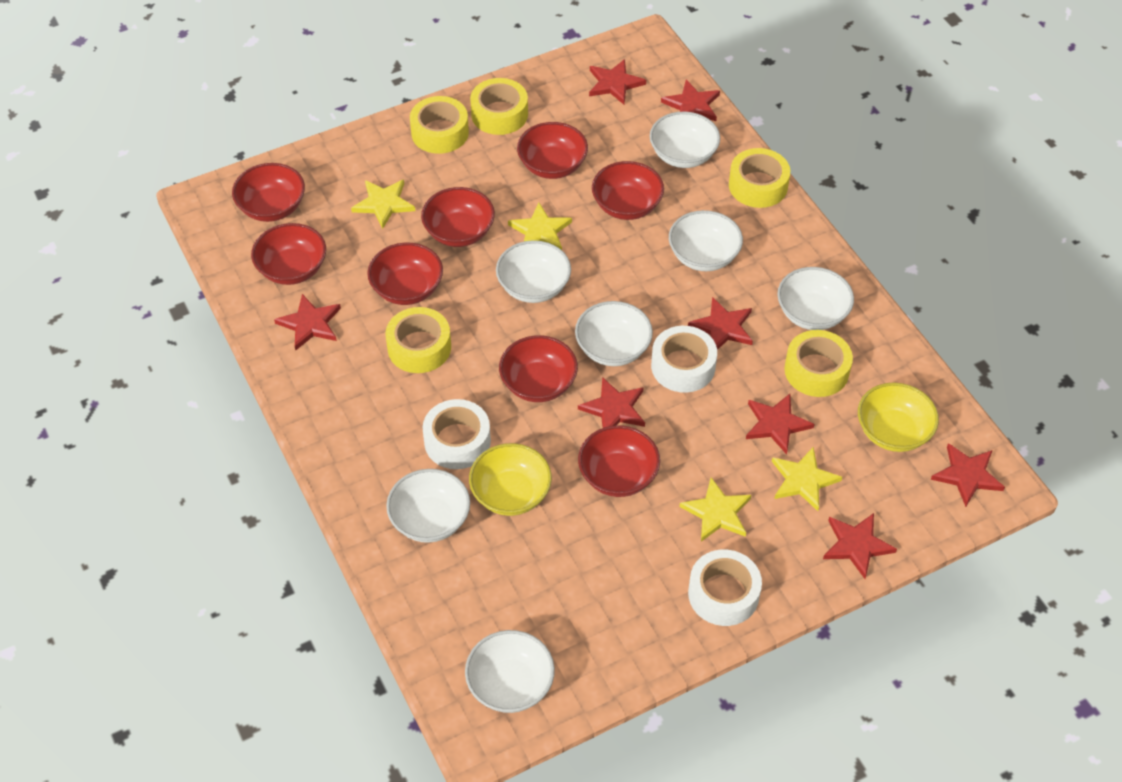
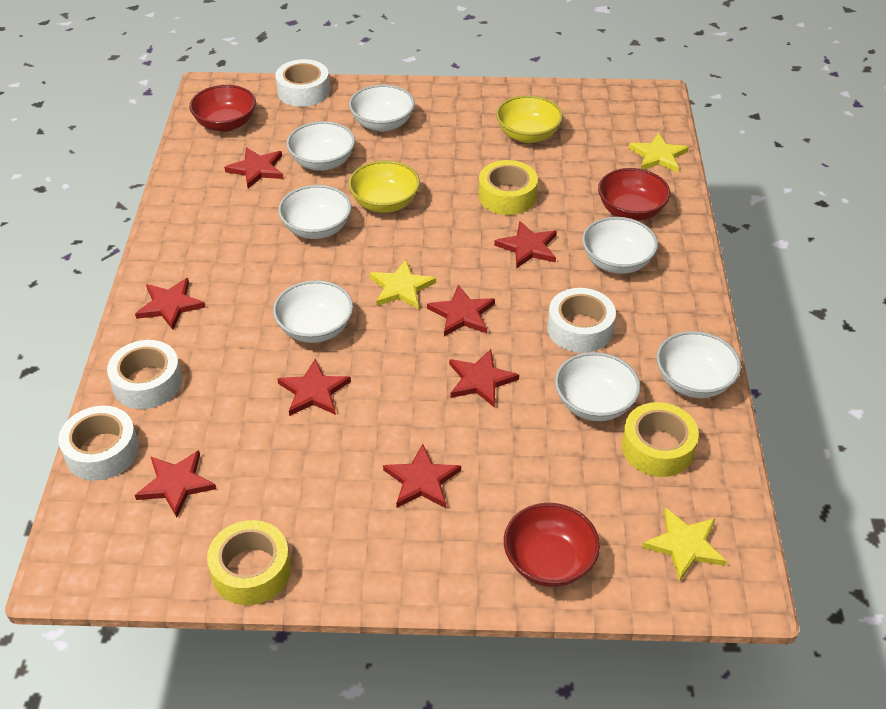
red bowl: 8 -> 3
white tape: 3 -> 4
yellow star: 4 -> 3
yellow tape: 5 -> 3

